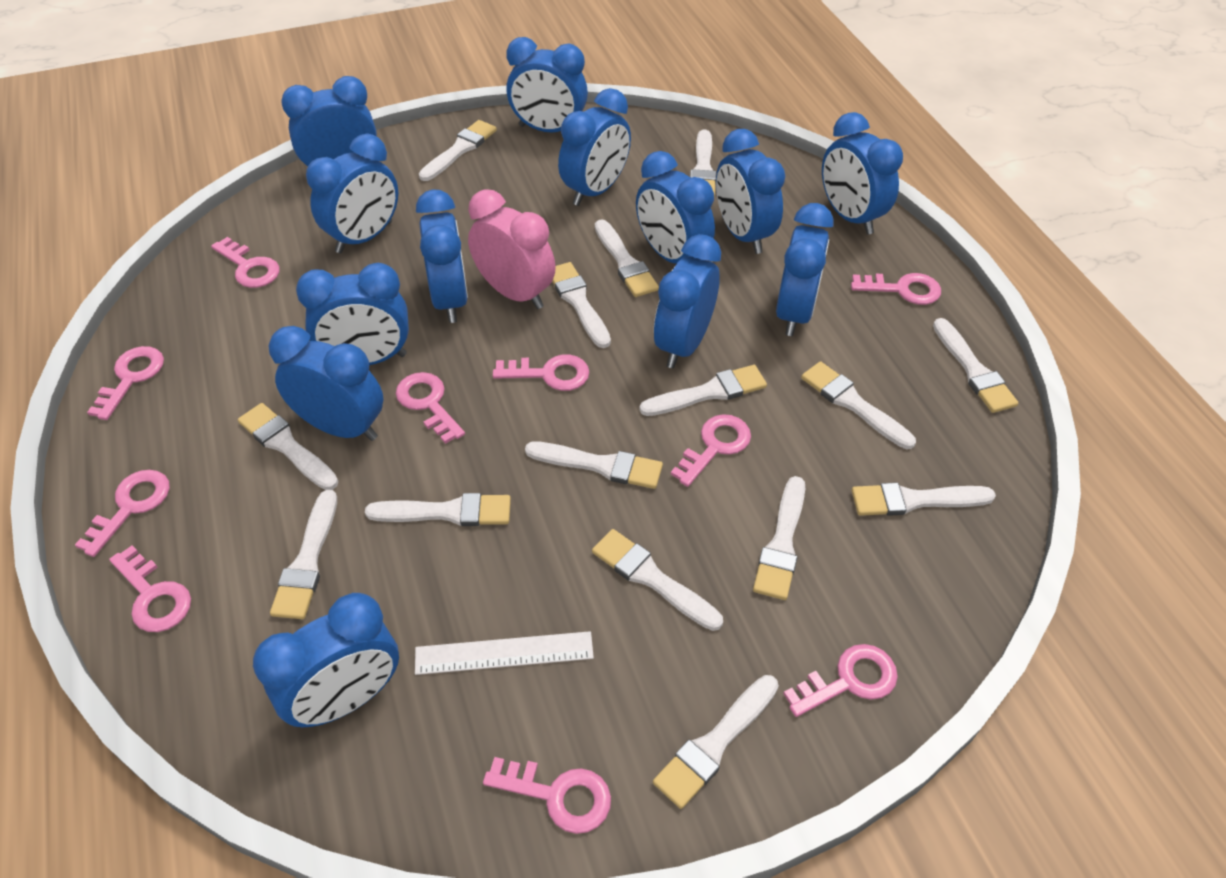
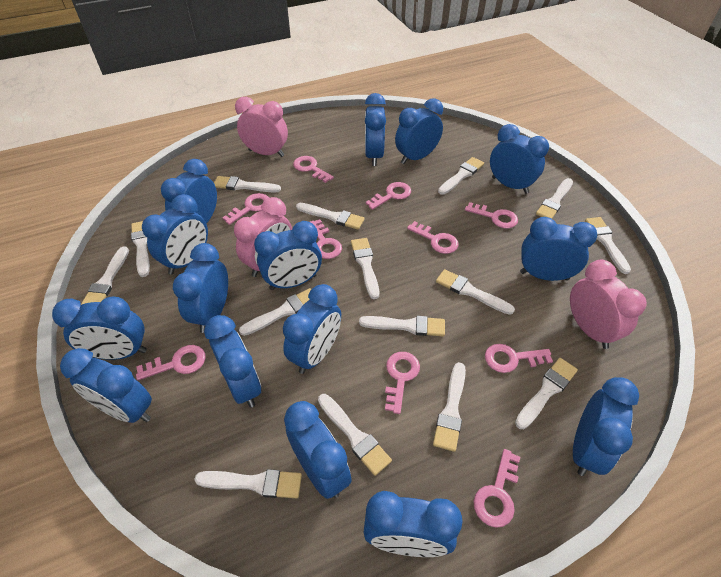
blue clock: 13 -> 15
pink clock: 1 -> 3
white ruler: 1 -> 0

